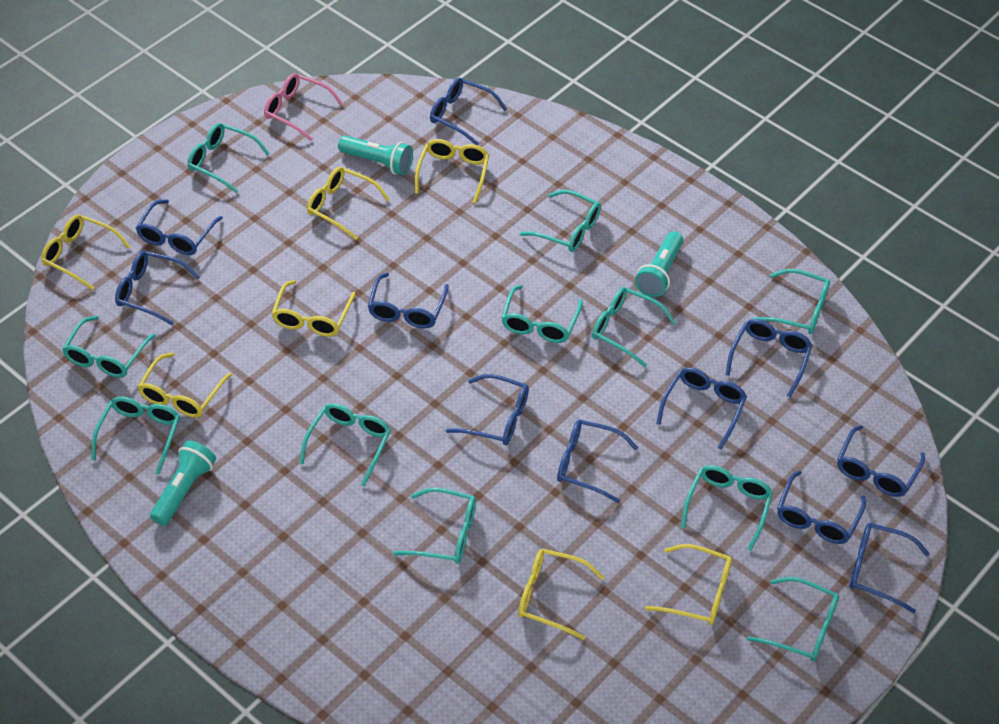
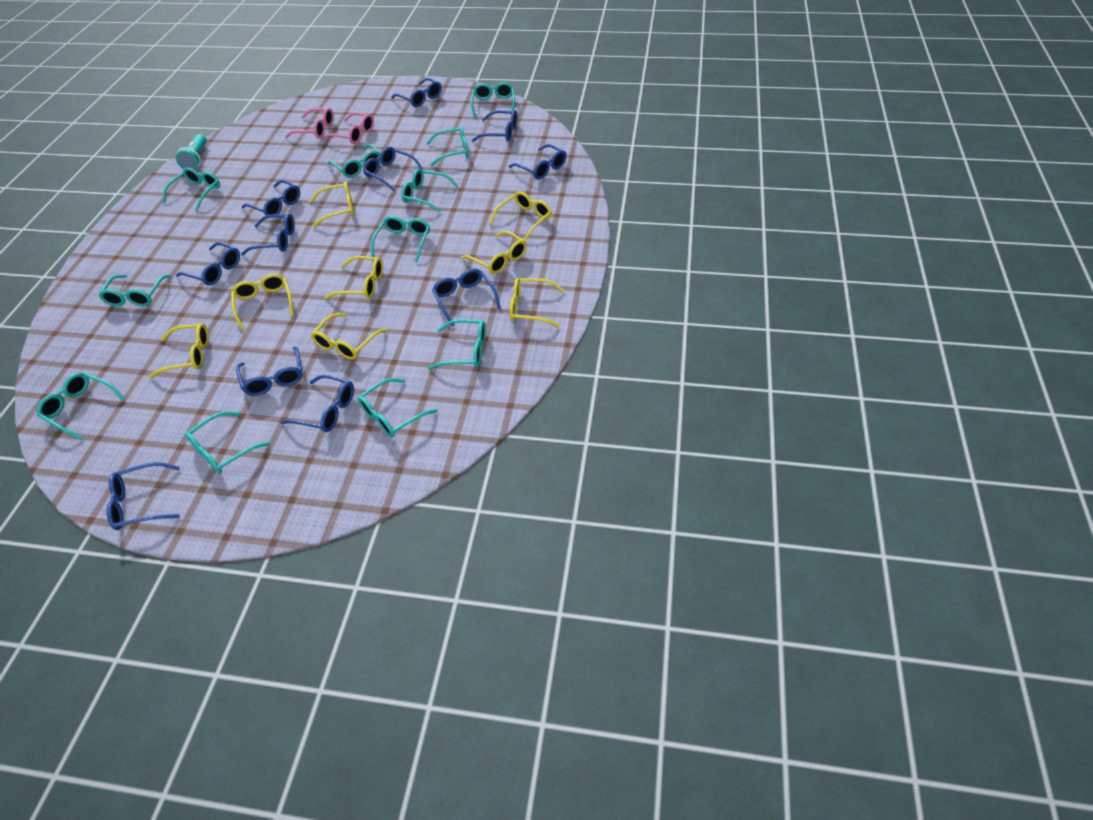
pink glasses: 1 -> 2
turquoise flashlight: 3 -> 1
yellow glasses: 7 -> 8

